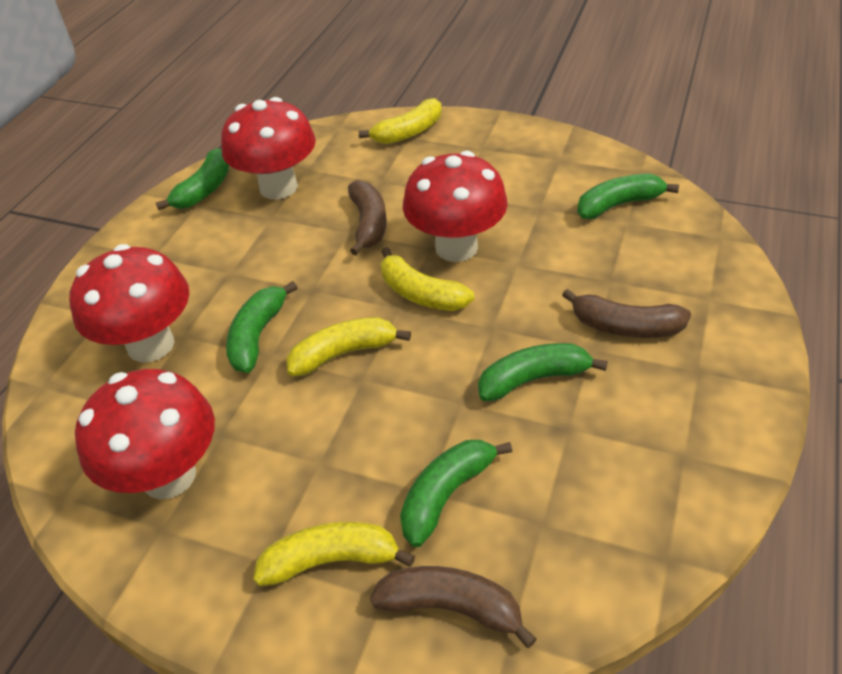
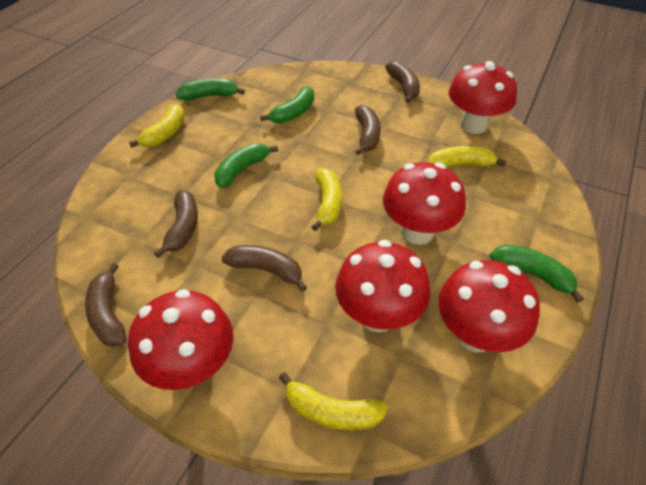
brown banana: 3 -> 5
green banana: 5 -> 4
red mushroom: 4 -> 5

